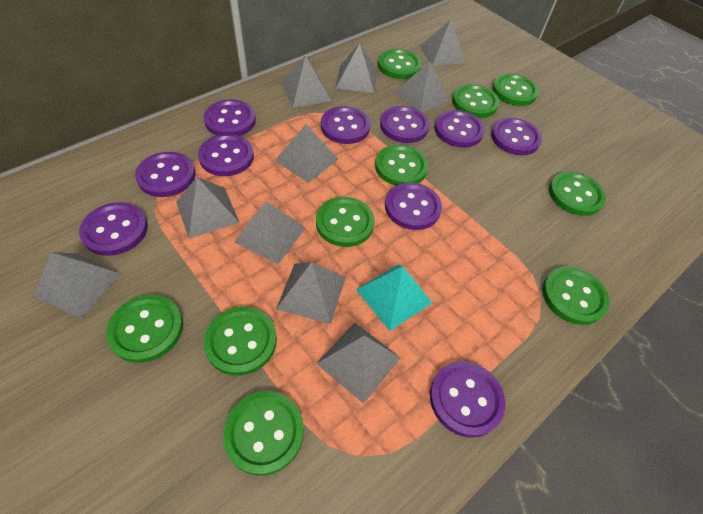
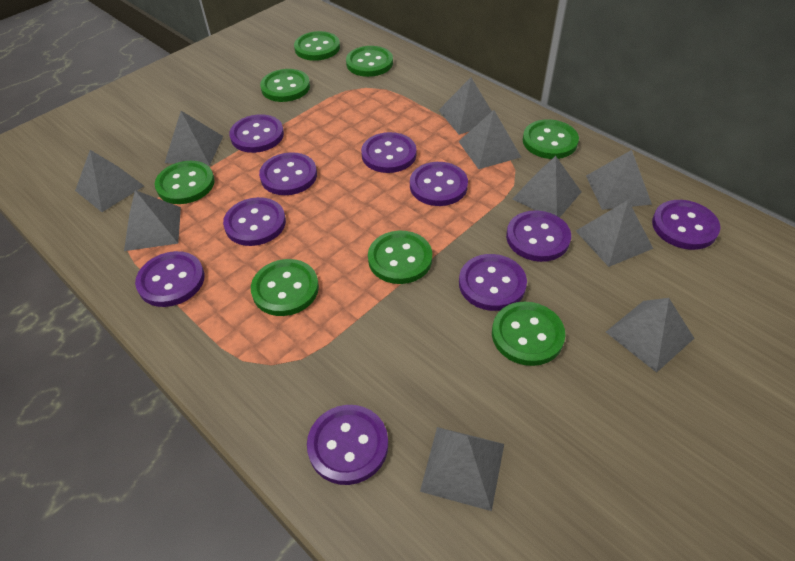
green button: 10 -> 8
turquoise pyramid: 1 -> 0

